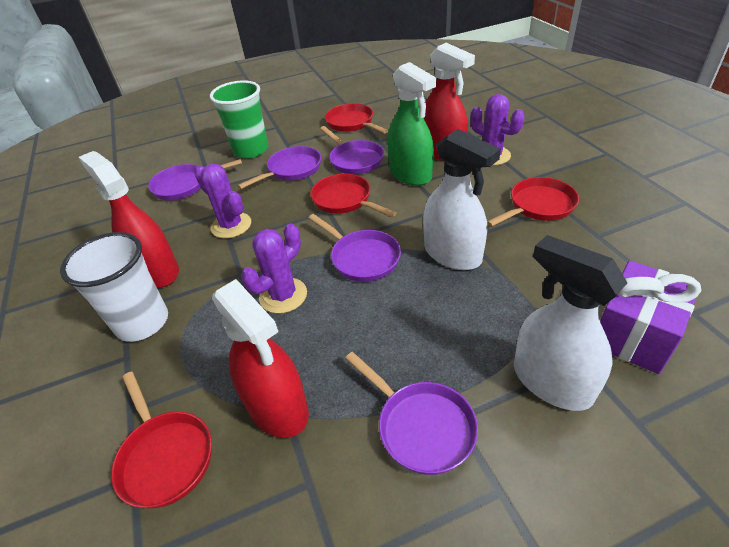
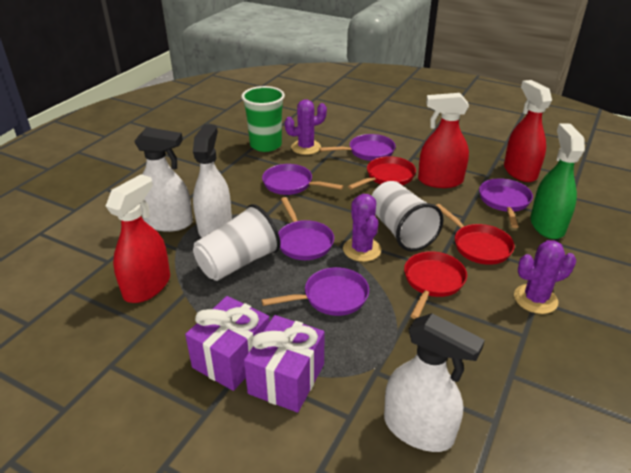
purple gift: 1 -> 2
red pan: 4 -> 3
white cup: 1 -> 2
white spray bottle: 2 -> 3

